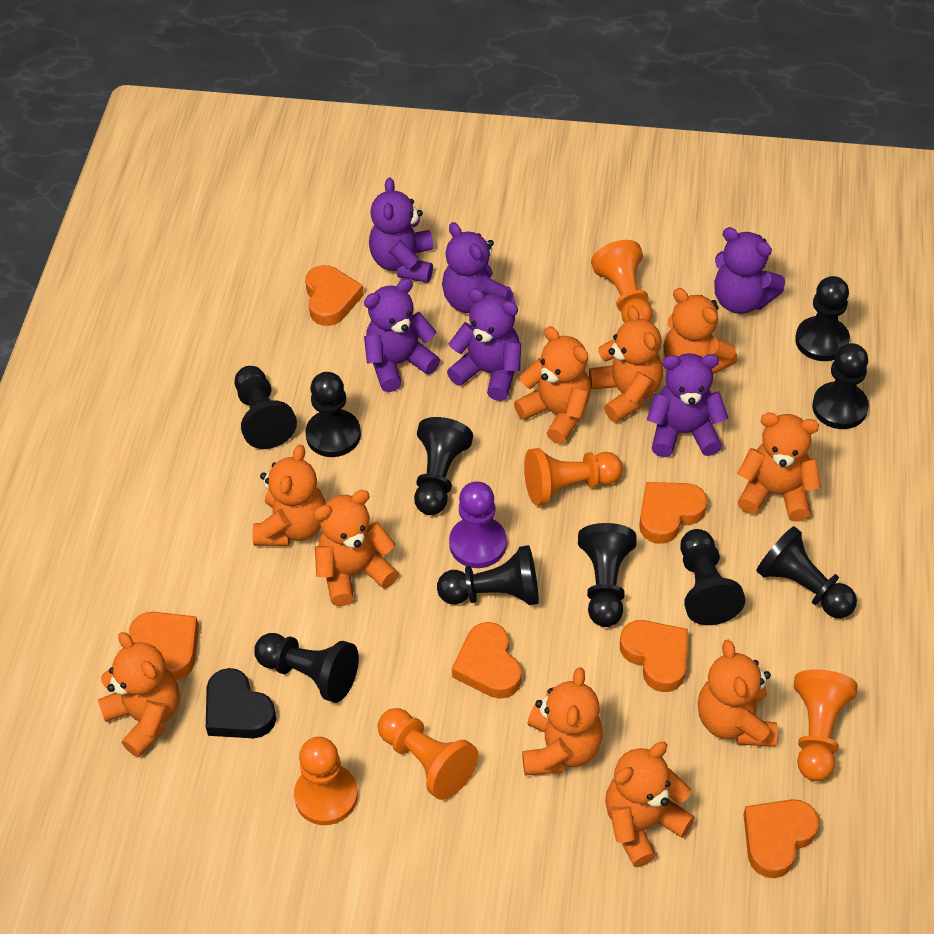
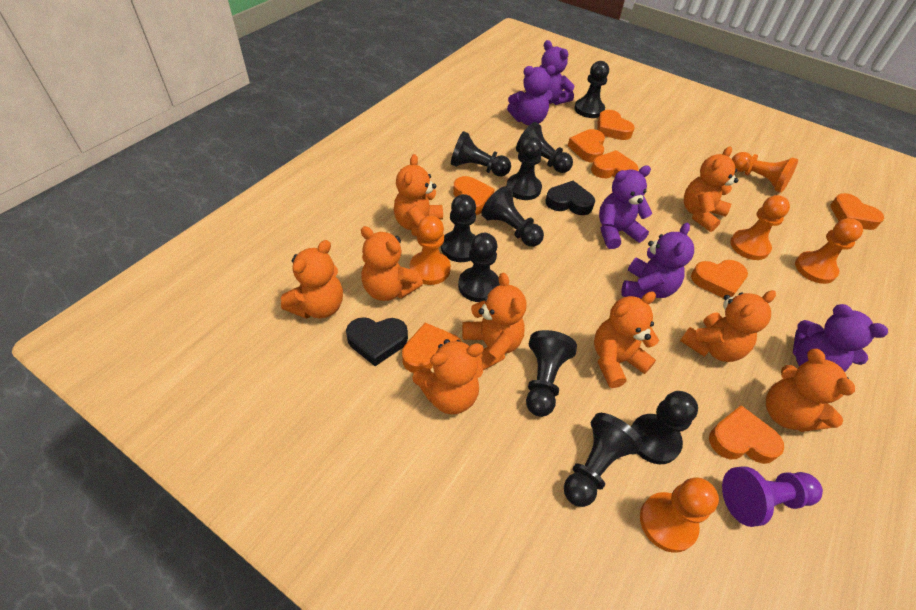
black heart: 1 -> 2
orange heart: 6 -> 8
orange teddy bear: 10 -> 9
purple teddy bear: 6 -> 5

